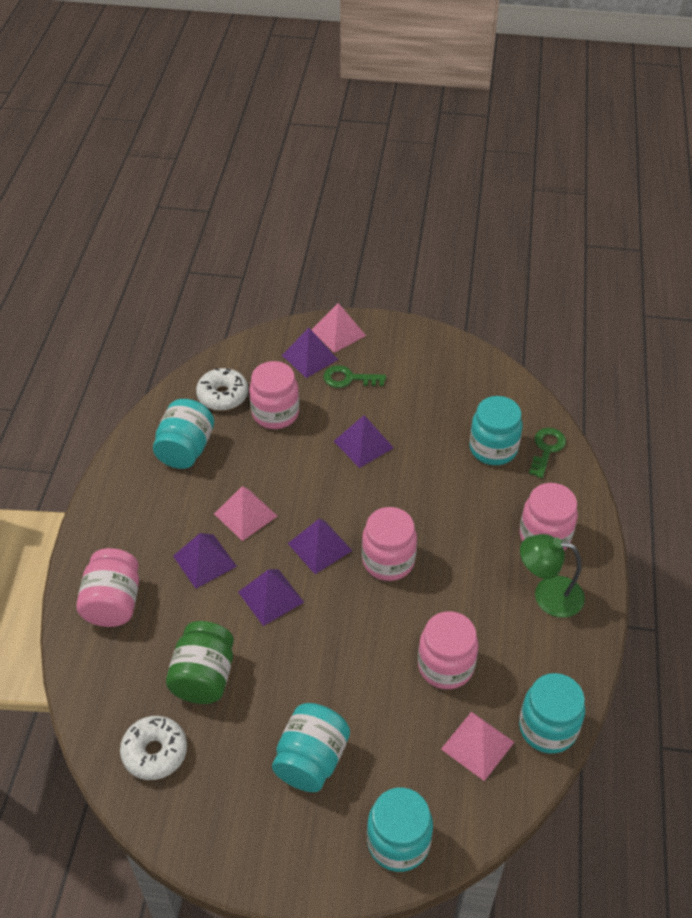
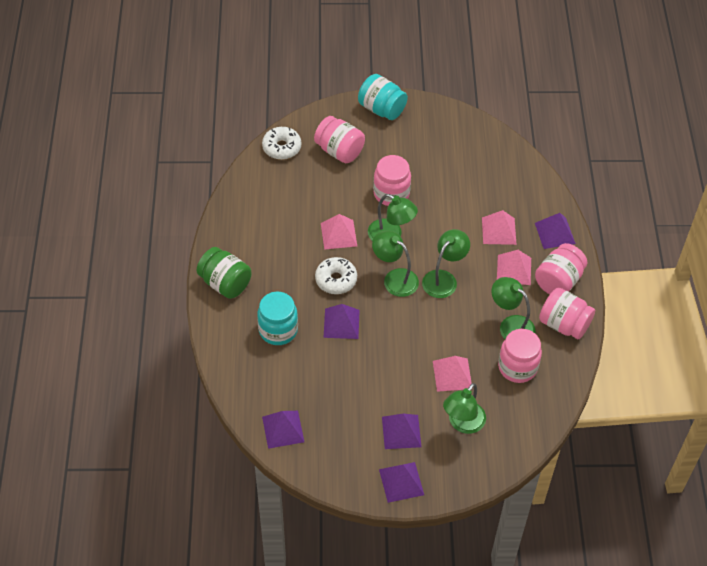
green key: 2 -> 0
green lamp: 1 -> 5
pink pyramid: 3 -> 4
turquoise jar: 5 -> 2

